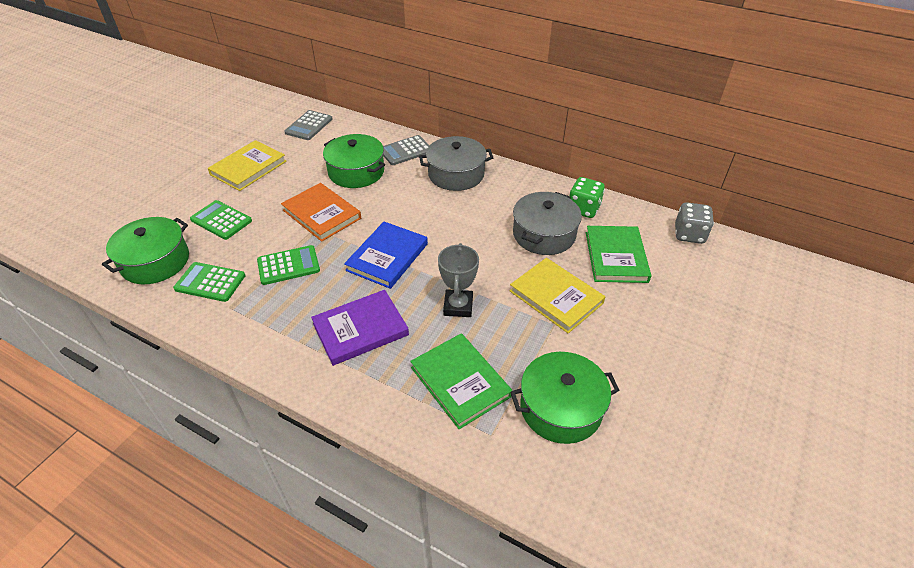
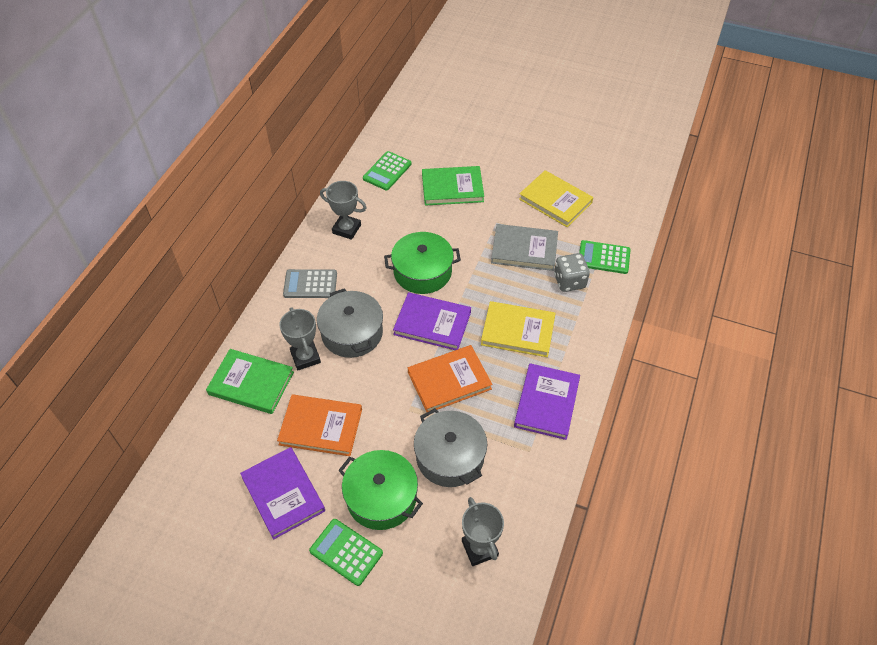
blue book: 1 -> 0
green dice: 1 -> 0
green pot: 3 -> 2
grey book: 0 -> 1
grey calculator: 2 -> 1
grey trophy: 1 -> 3
orange book: 1 -> 2
purple book: 1 -> 3

